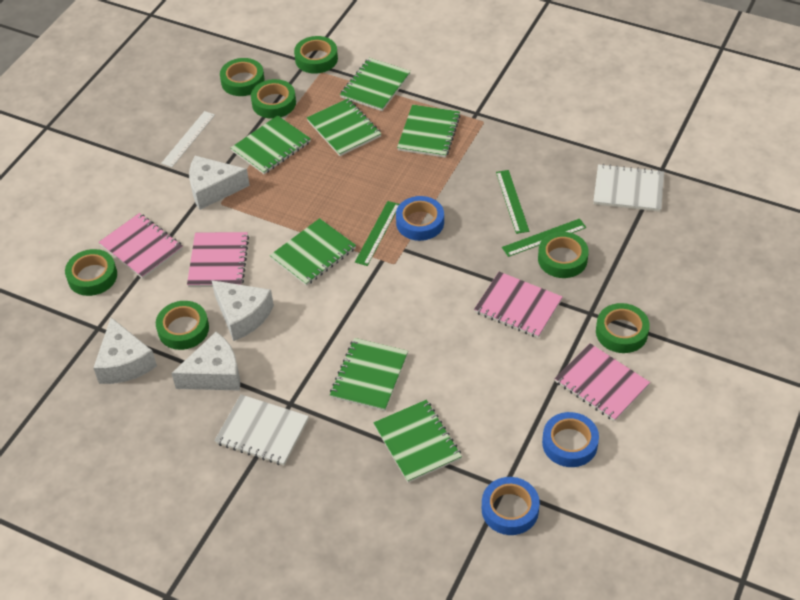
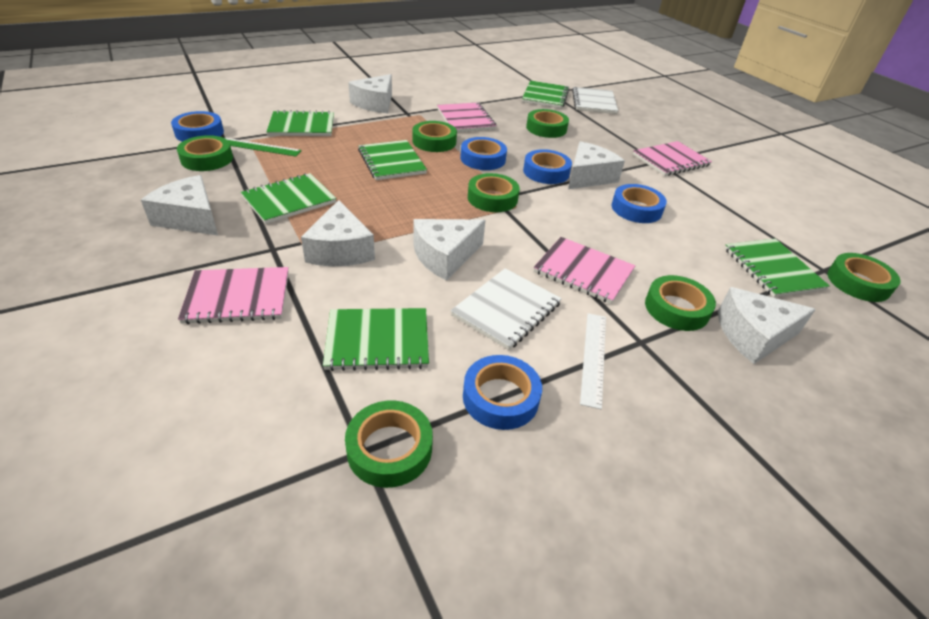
blue tape: 3 -> 5
green notebook: 7 -> 6
green ruler: 3 -> 1
white cheese: 4 -> 6

